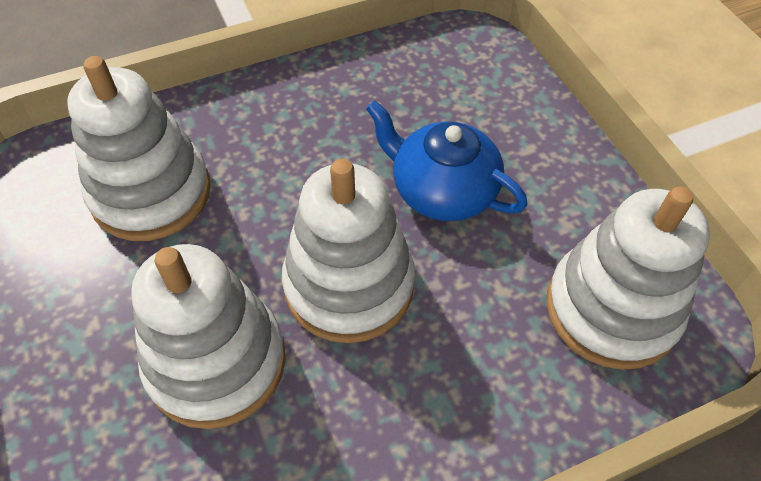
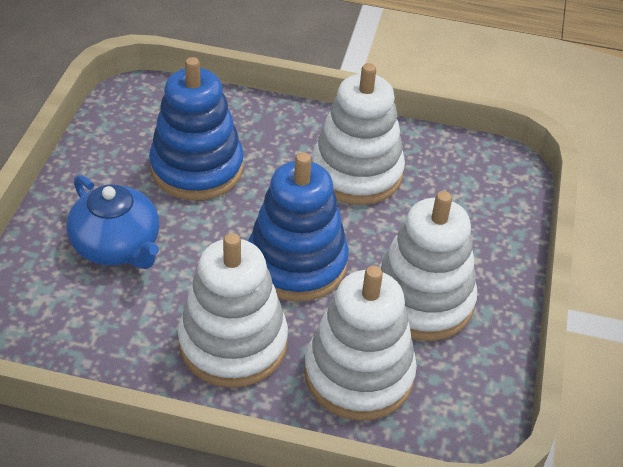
blue stacking toy: 0 -> 2

